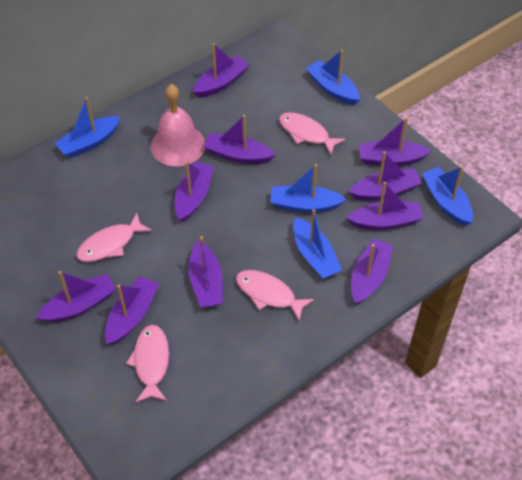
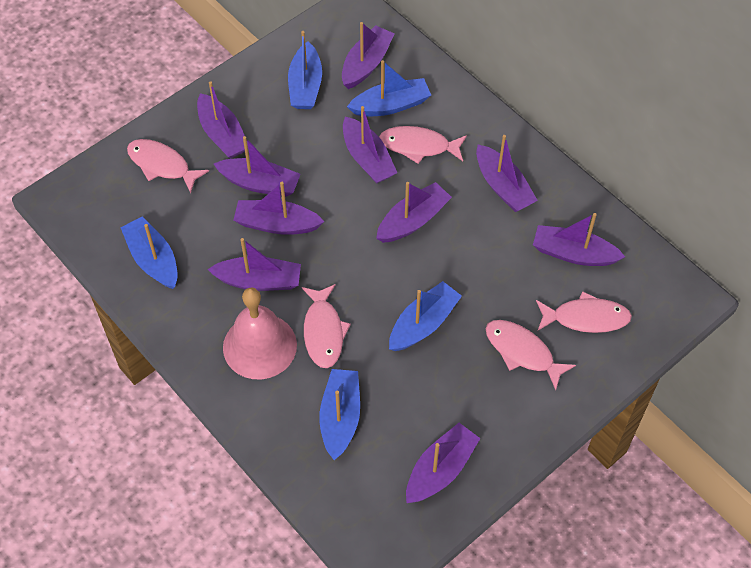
pink fish: 4 -> 5

